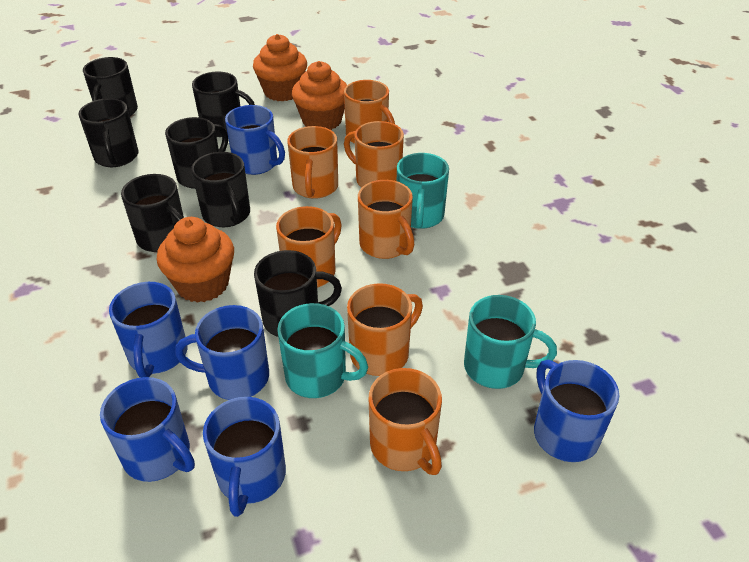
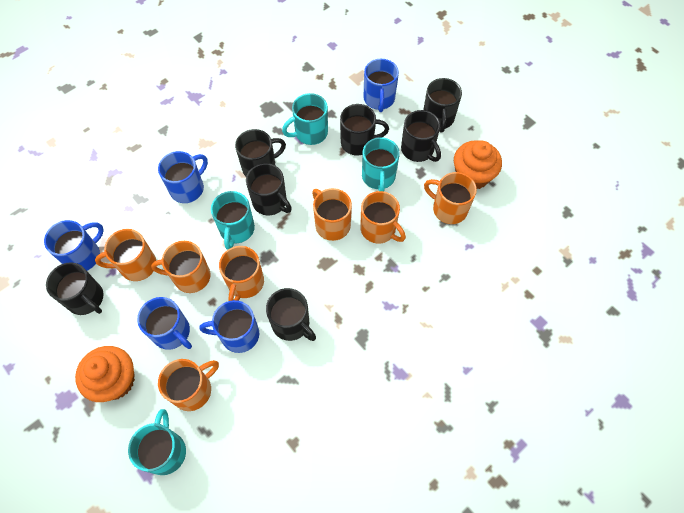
blue mug: 6 -> 5
orange cupcake: 3 -> 2
turquoise mug: 3 -> 4

